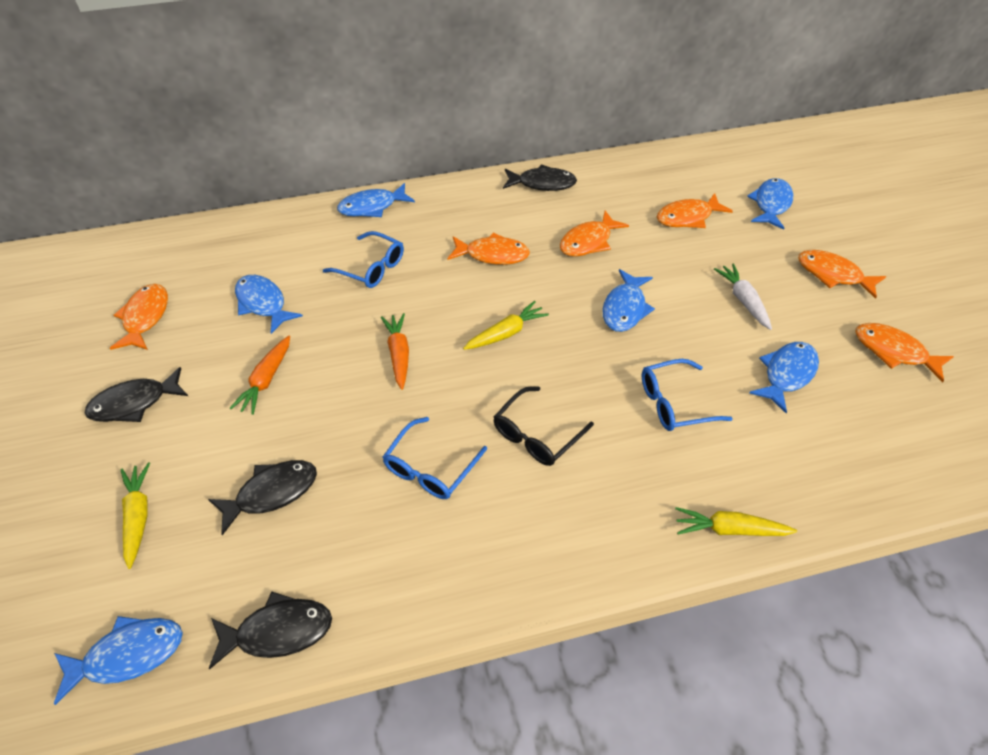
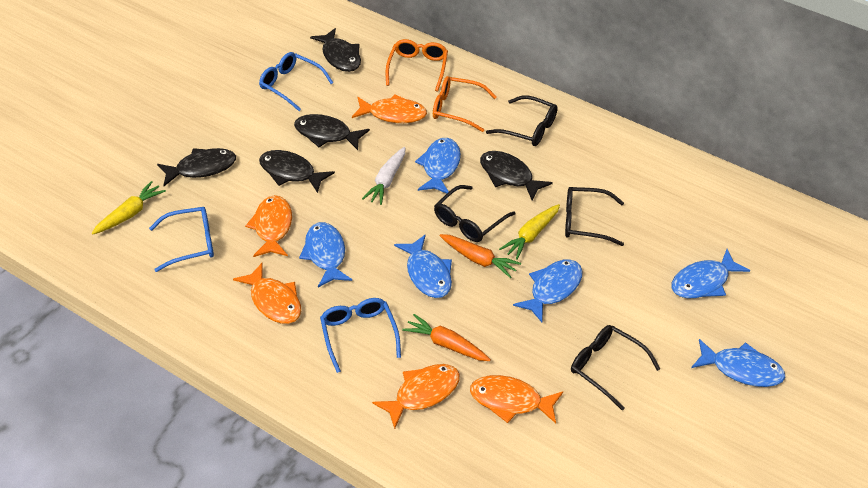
black fish: 4 -> 5
black glasses: 1 -> 4
orange fish: 6 -> 5
orange glasses: 0 -> 2
yellow carrot: 3 -> 2

